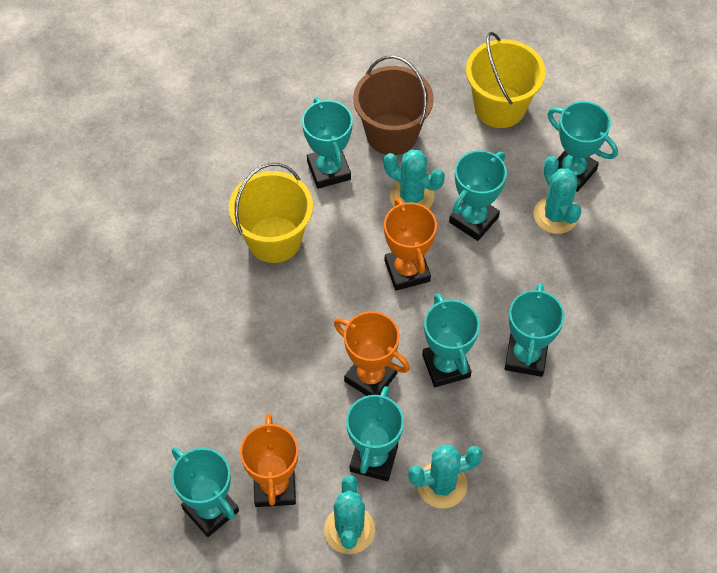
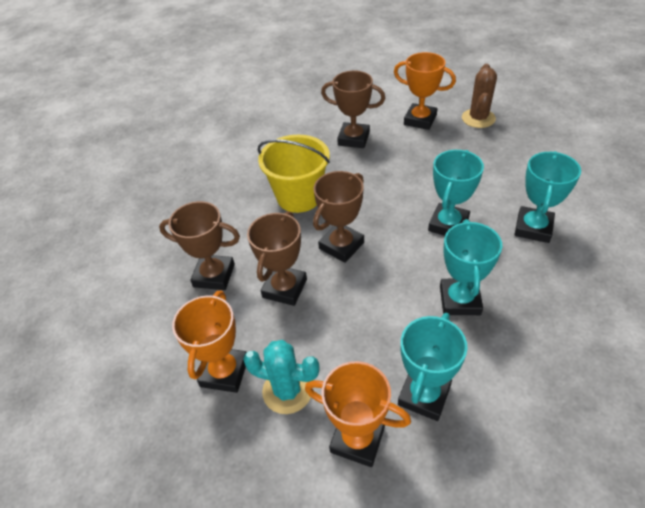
brown bucket: 1 -> 0
brown cactus: 0 -> 1
brown trophy: 0 -> 4
turquoise cactus: 4 -> 1
turquoise trophy: 7 -> 4
yellow bucket: 2 -> 1

